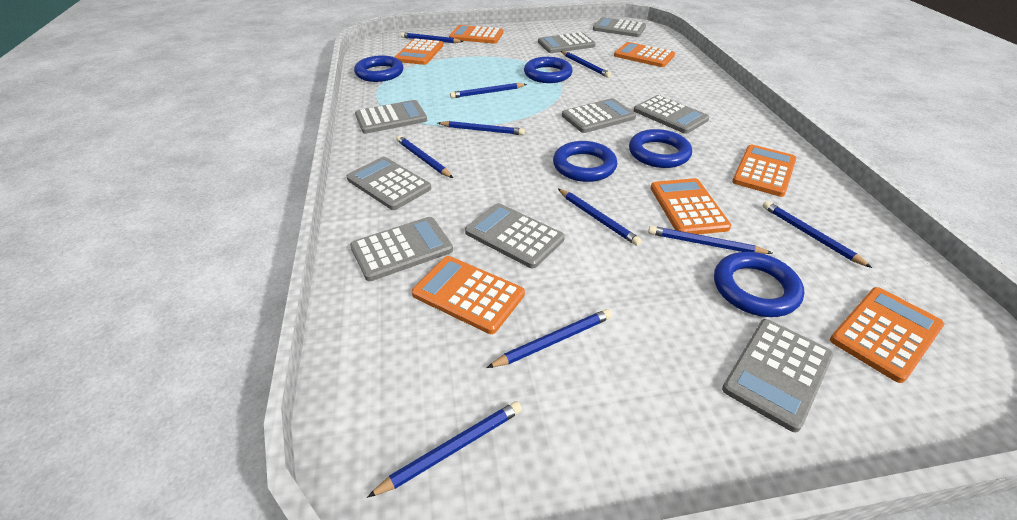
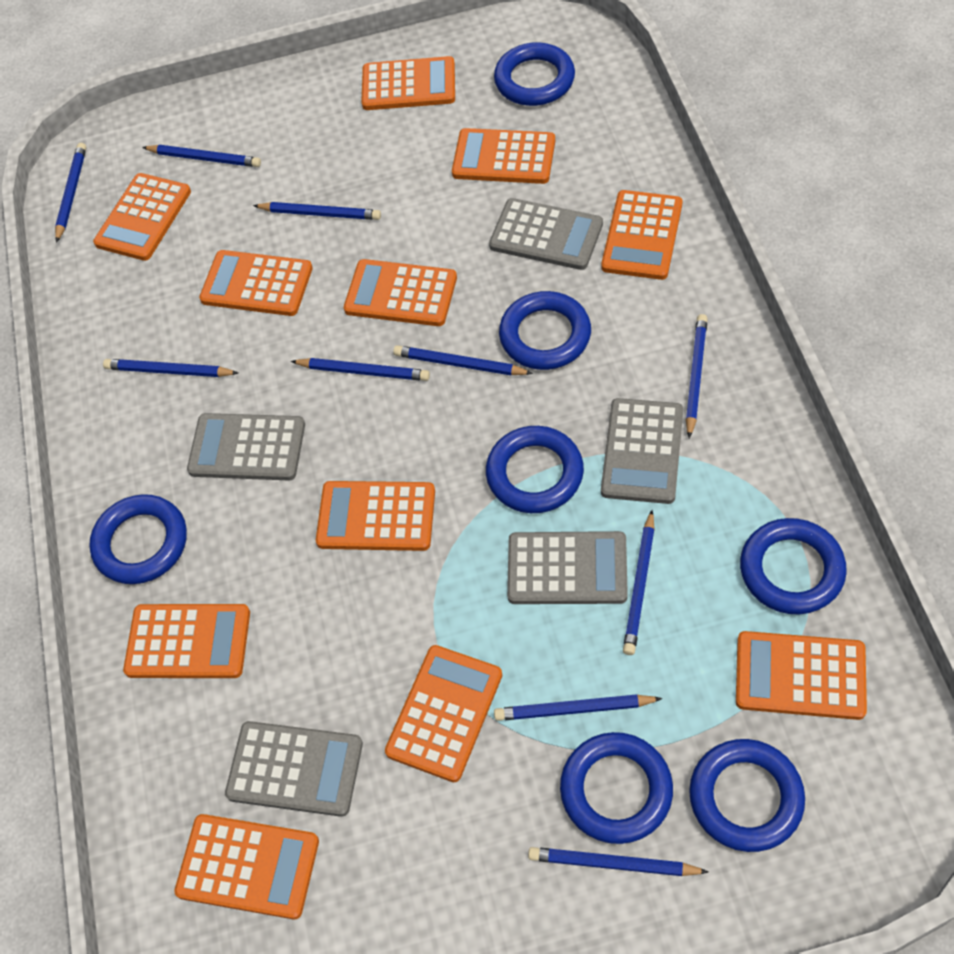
blue ring: 5 -> 7
grey calculator: 9 -> 5
orange calculator: 7 -> 11

